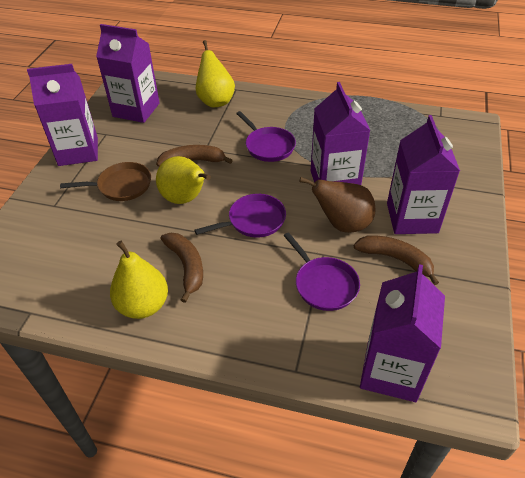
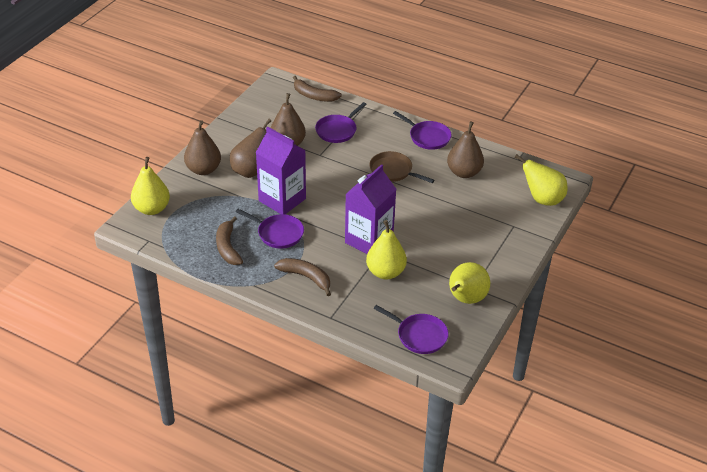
brown pear: 1 -> 4
purple carton: 5 -> 2
purple pan: 3 -> 4
yellow pear: 3 -> 4

